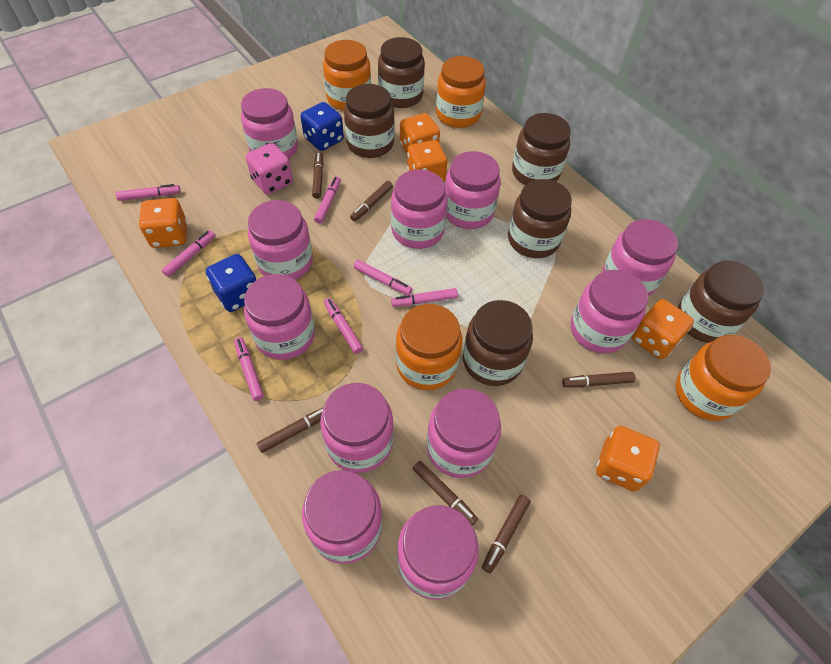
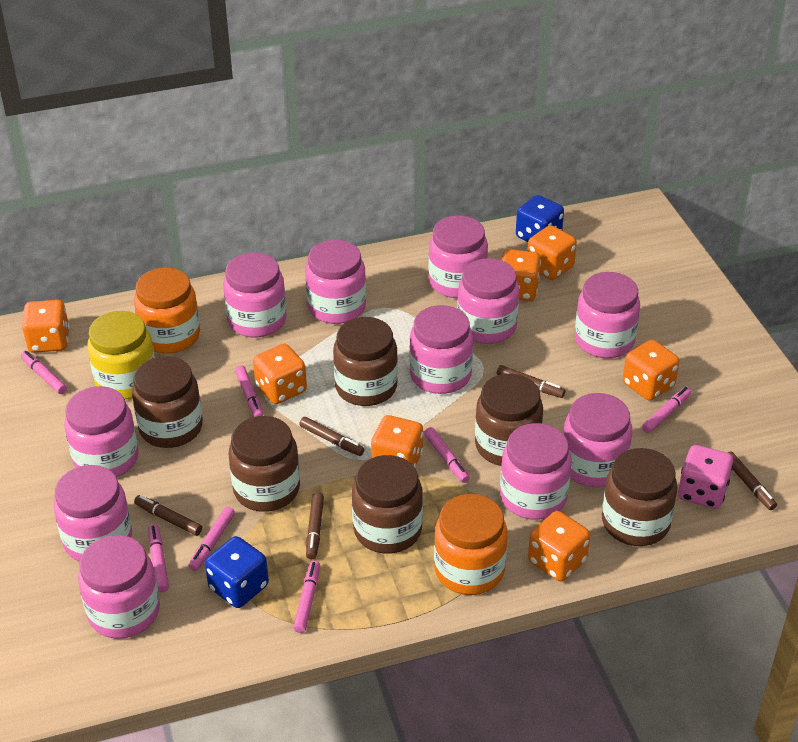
brown marker: 6 -> 5
orange dice: 5 -> 7
orange jar: 4 -> 2
yellow jar: 0 -> 1

